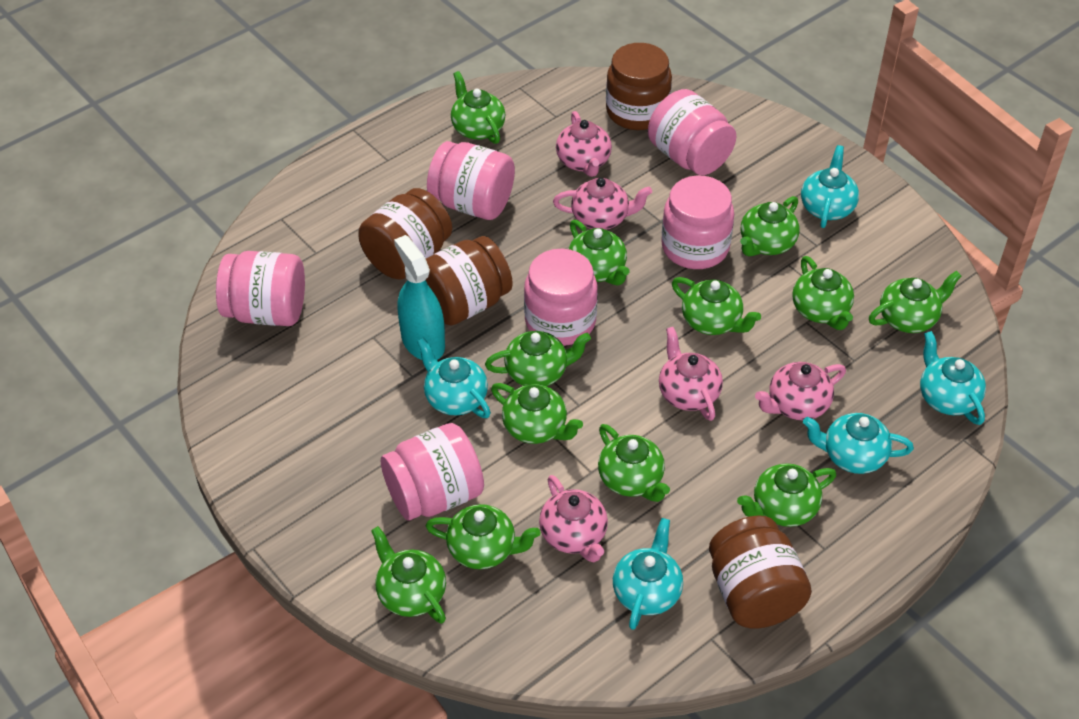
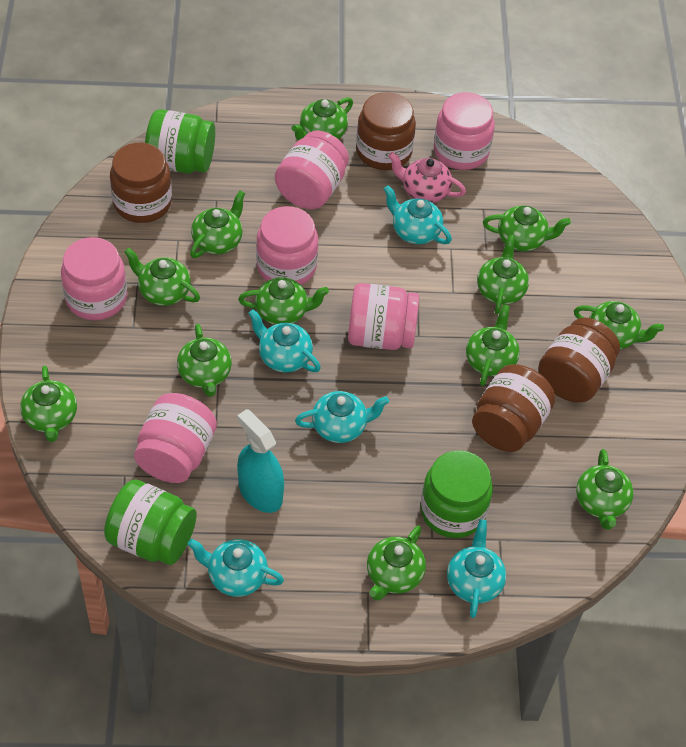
green jar: 0 -> 3
pink teapot: 5 -> 1

